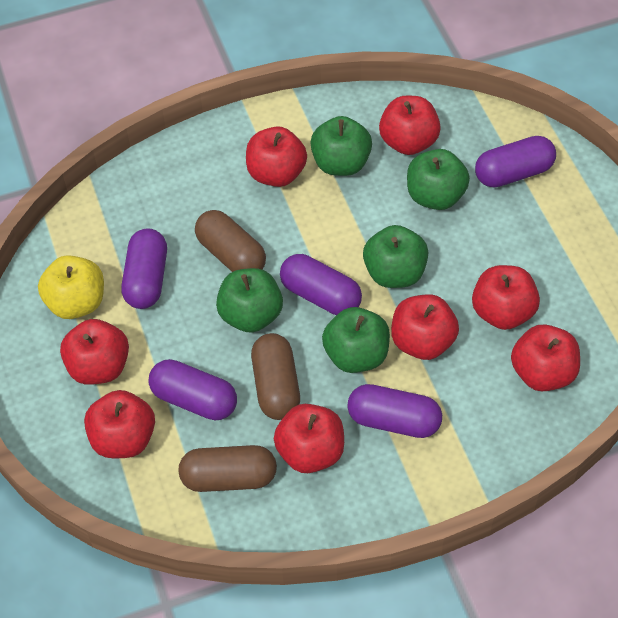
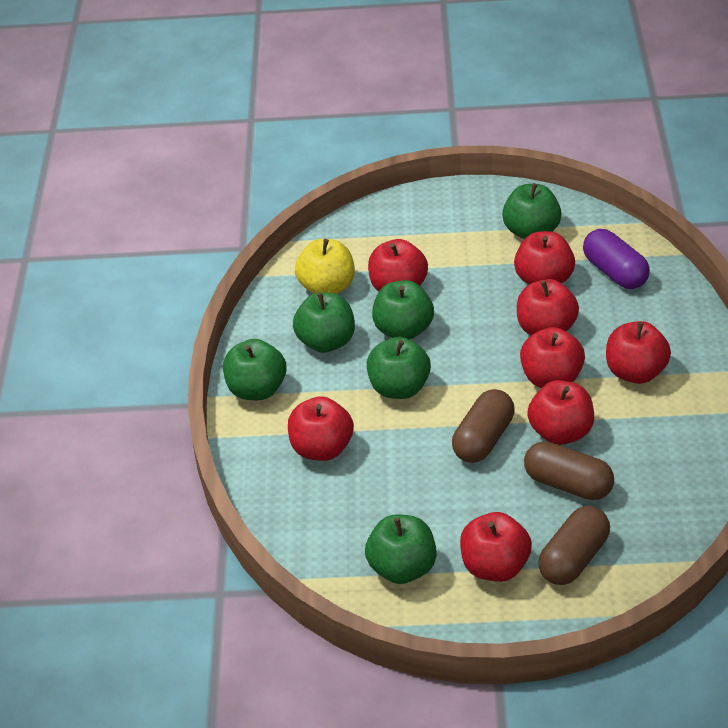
green apple: 5 -> 6
purple capsule: 5 -> 1

